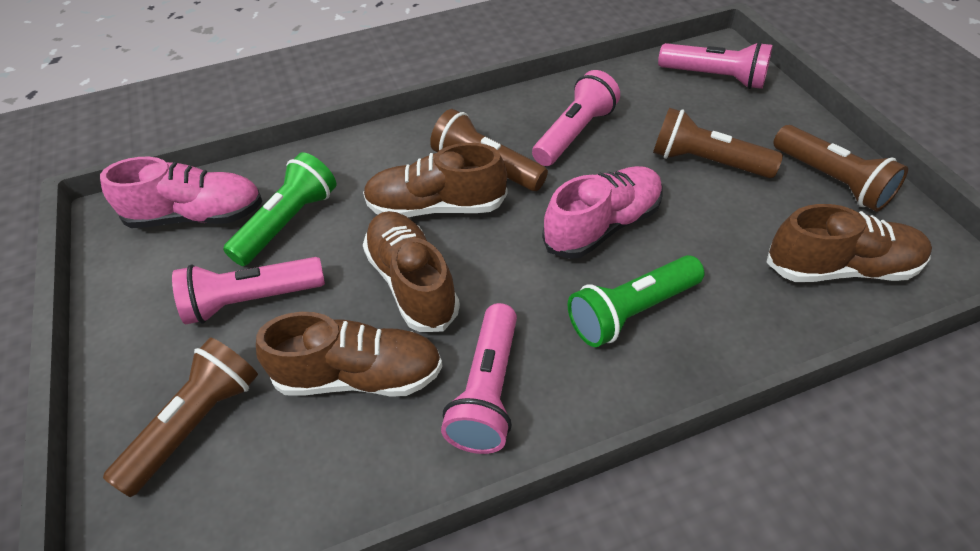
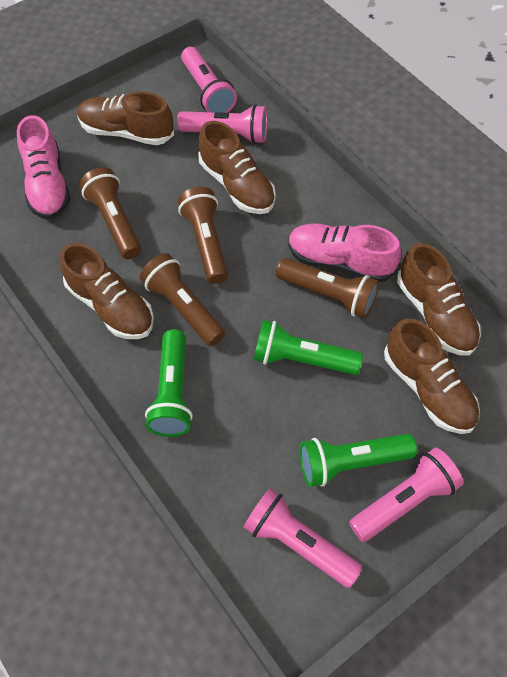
brown shoe: 4 -> 5
green flashlight: 2 -> 3

